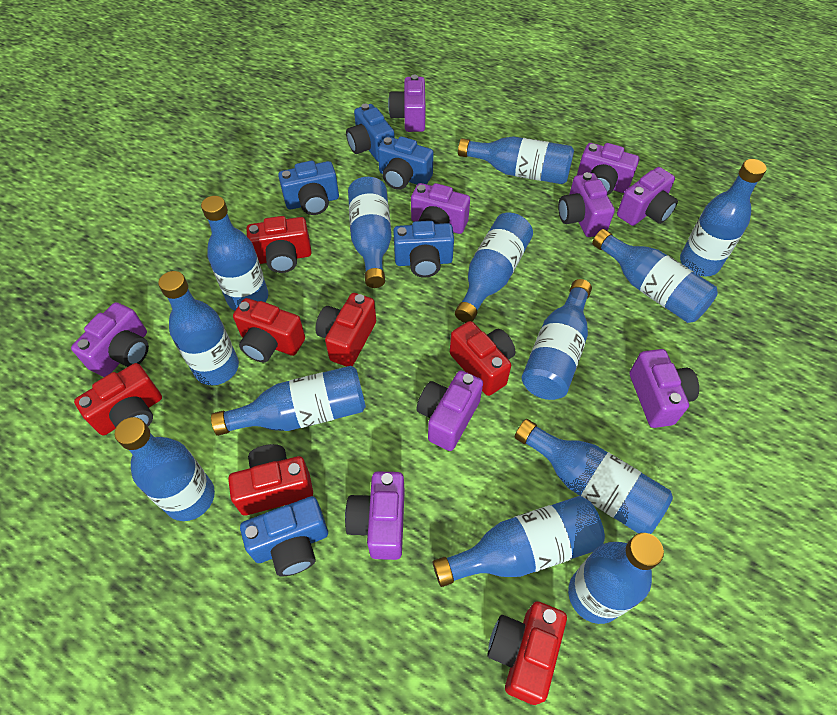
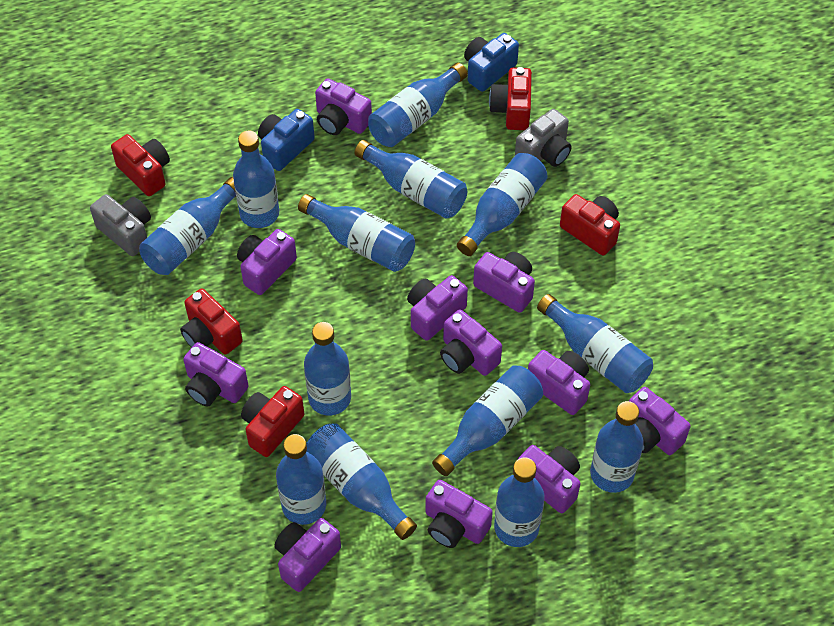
blue camera: 5 -> 2
grey camera: 0 -> 2
purple camera: 9 -> 11
red camera: 7 -> 5

